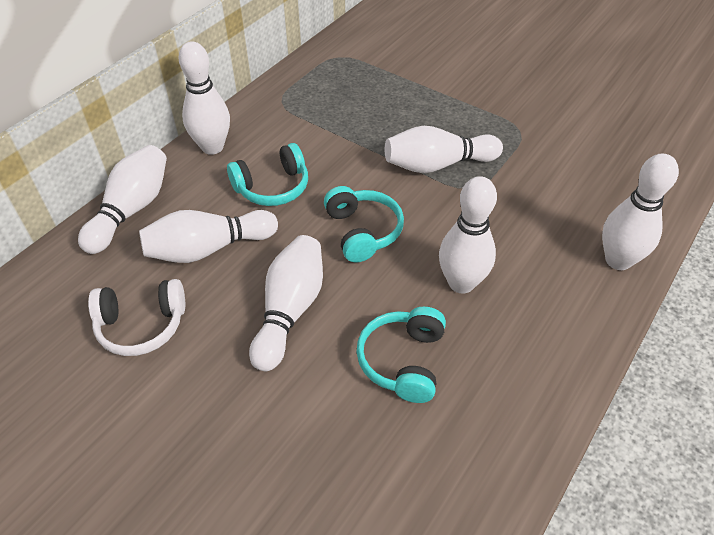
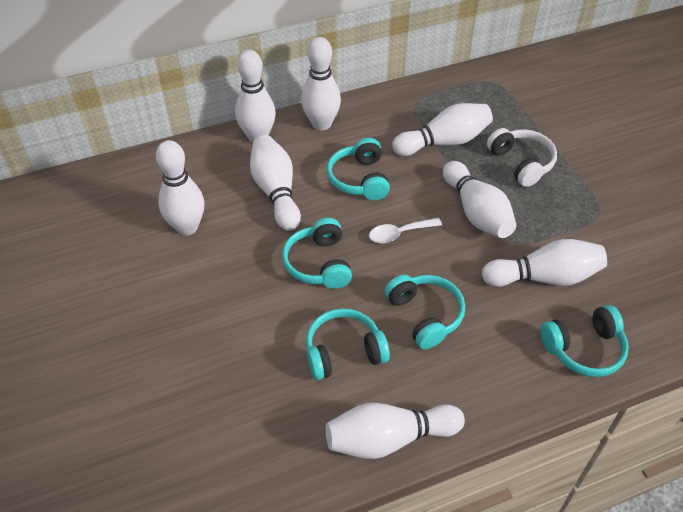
turquoise headphones: 3 -> 5
white bowling pin: 7 -> 8
white spoon: 0 -> 1

